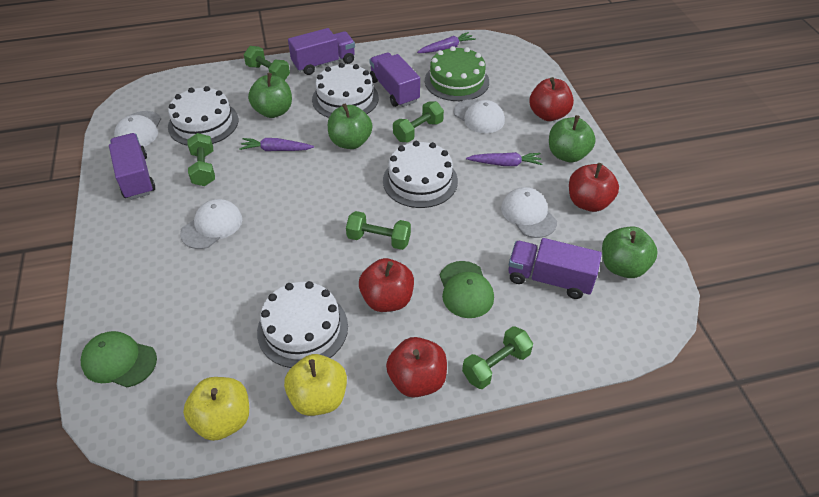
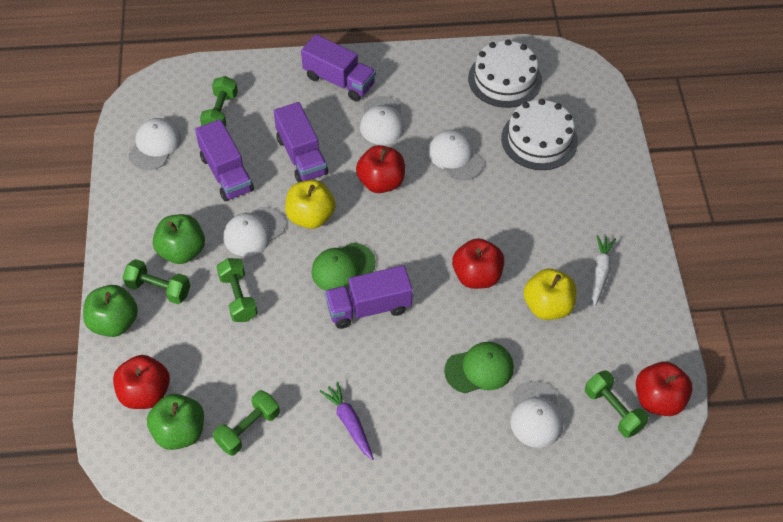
green apple: 4 -> 3
green cake: 1 -> 0
purple carrot: 3 -> 1
white cake: 4 -> 2
white cap: 4 -> 5
white carrot: 0 -> 1

